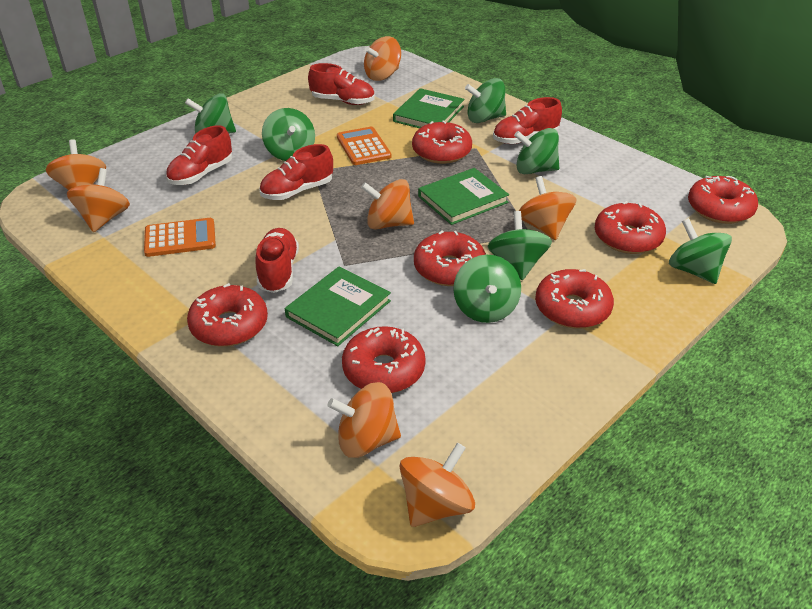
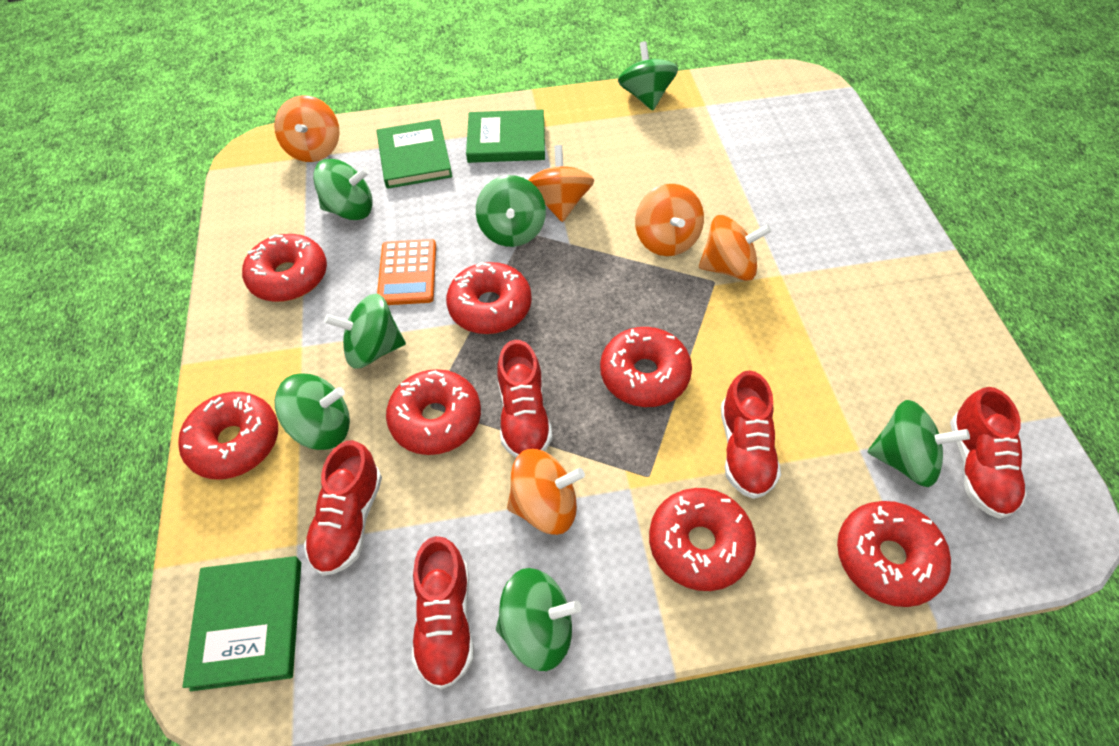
orange calculator: 2 -> 1
orange spinning top: 7 -> 5

